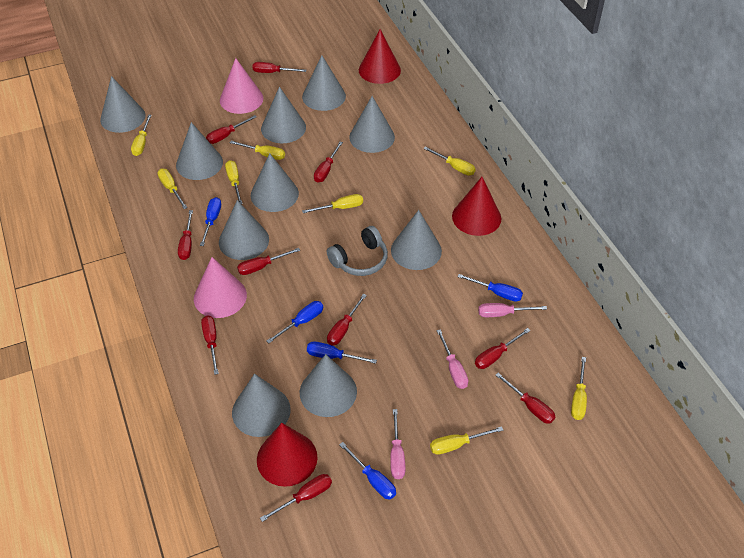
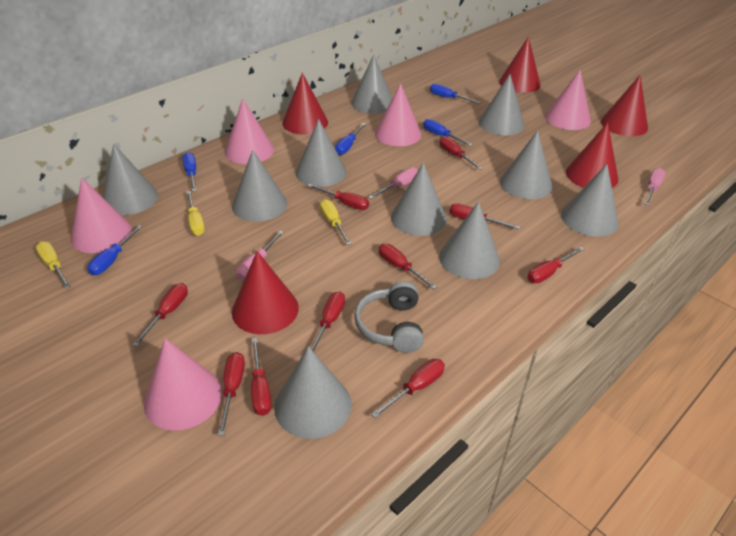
pink cone: 2 -> 5
red cone: 3 -> 5
yellow screwdriver: 8 -> 3

